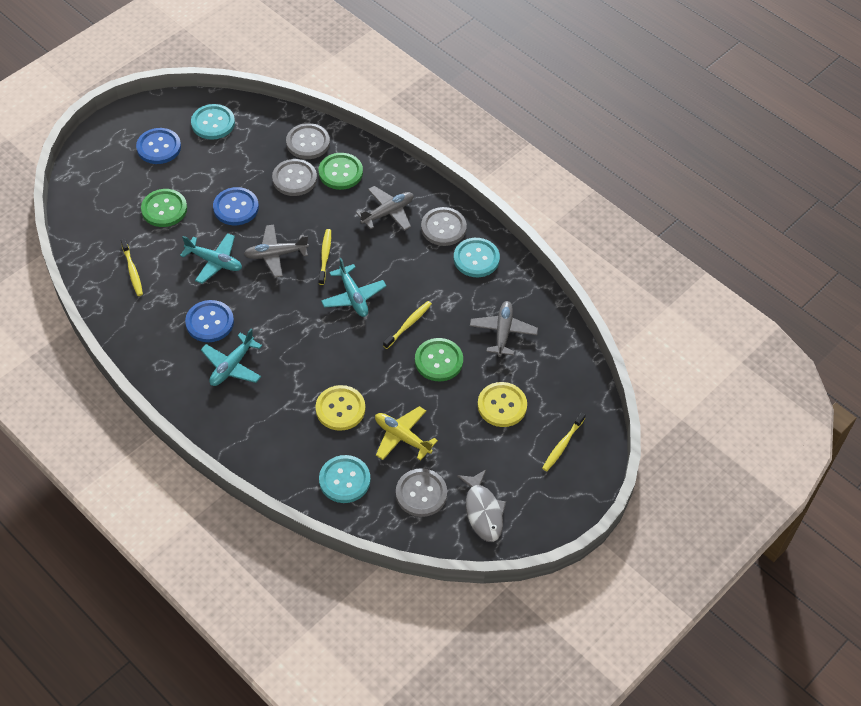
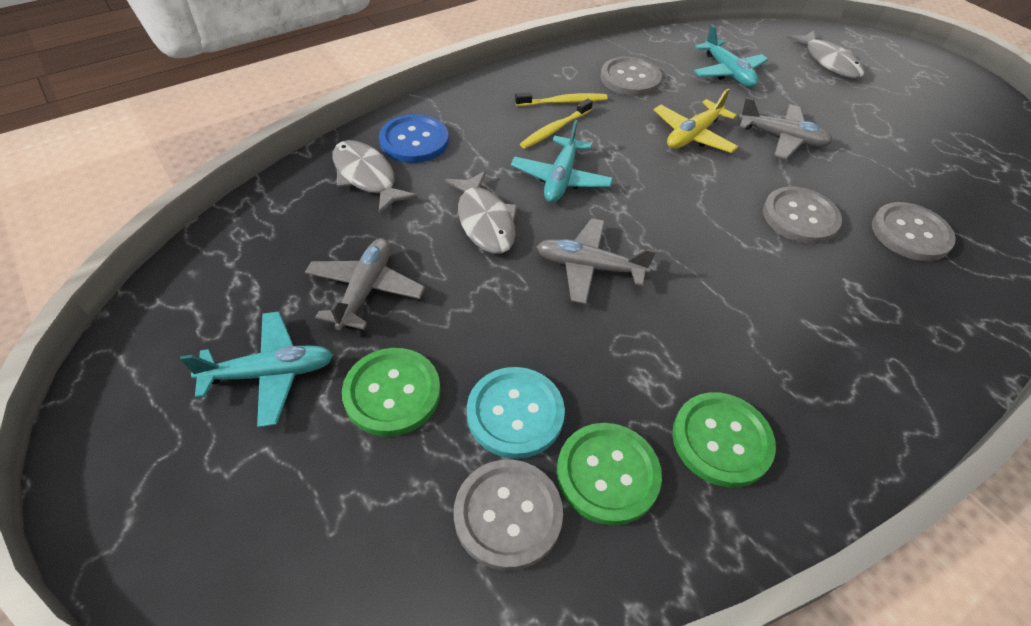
blue button: 3 -> 1
grey fish: 1 -> 3
turquoise button: 3 -> 1
yellow button: 2 -> 0
yellow toothbrush: 4 -> 2

